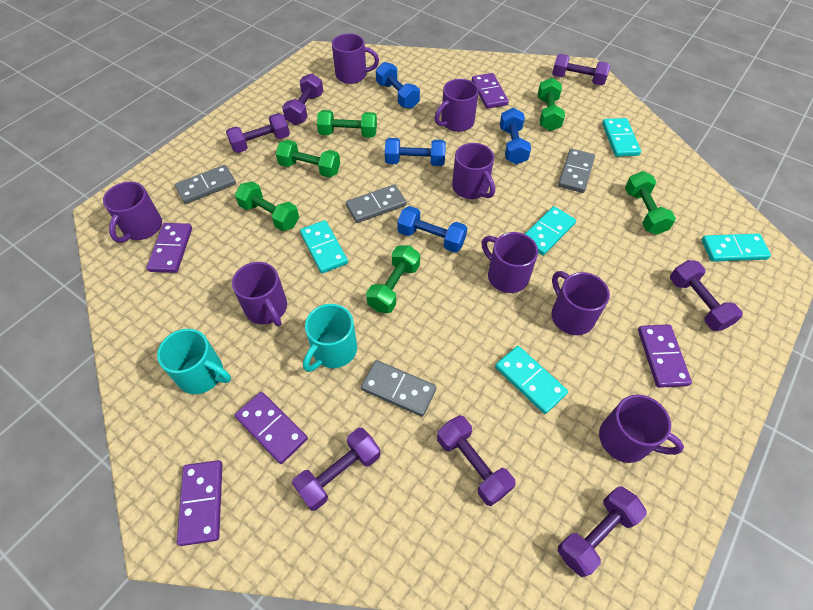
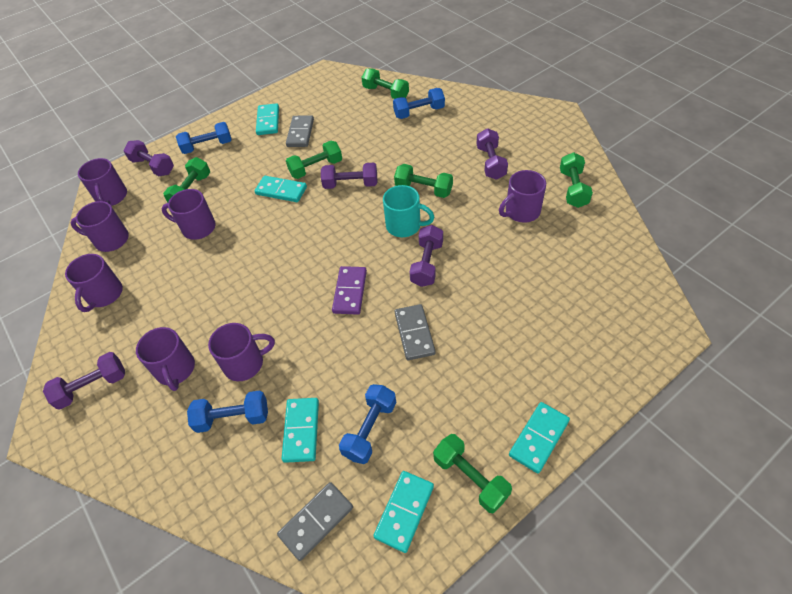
grey domino: 4 -> 3
purple domino: 5 -> 1
purple dumbbell: 7 -> 5
purple mug: 8 -> 7
turquoise mug: 2 -> 1

